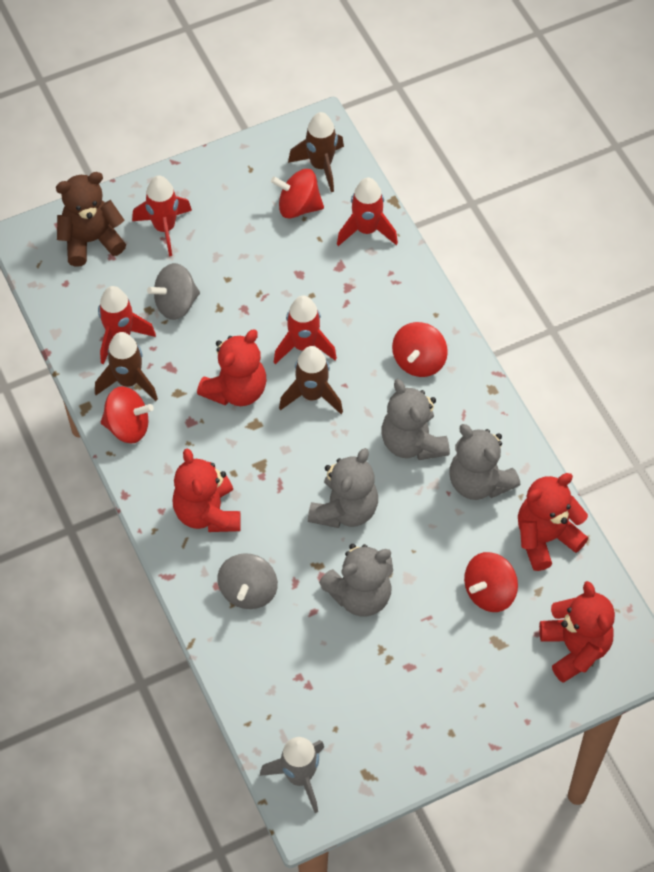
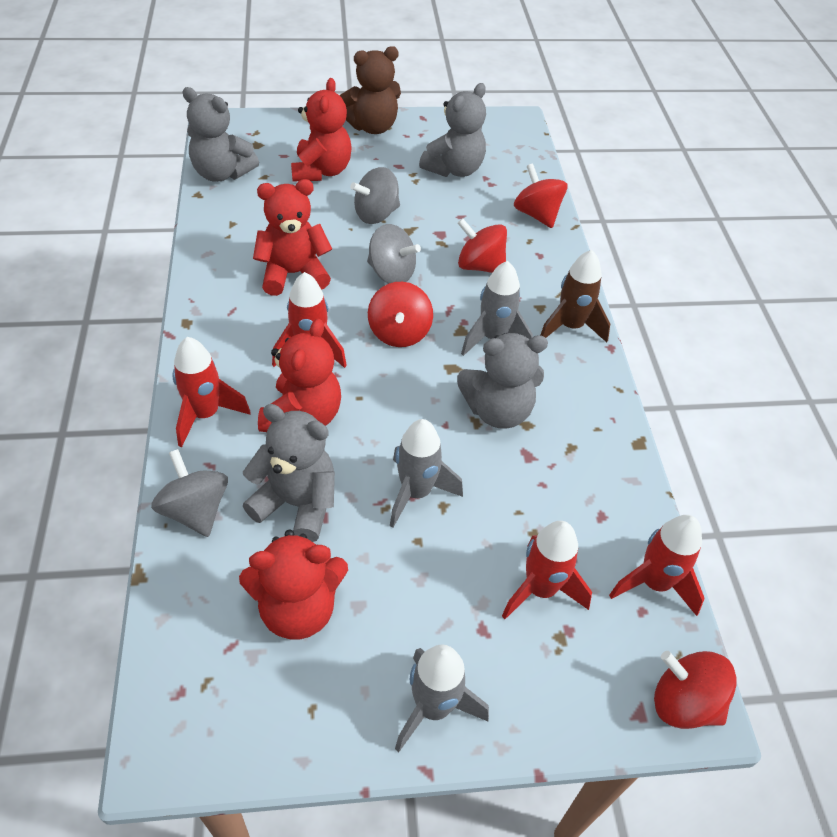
brown rocket: 3 -> 1
grey rocket: 1 -> 3
grey spinning top: 2 -> 3

